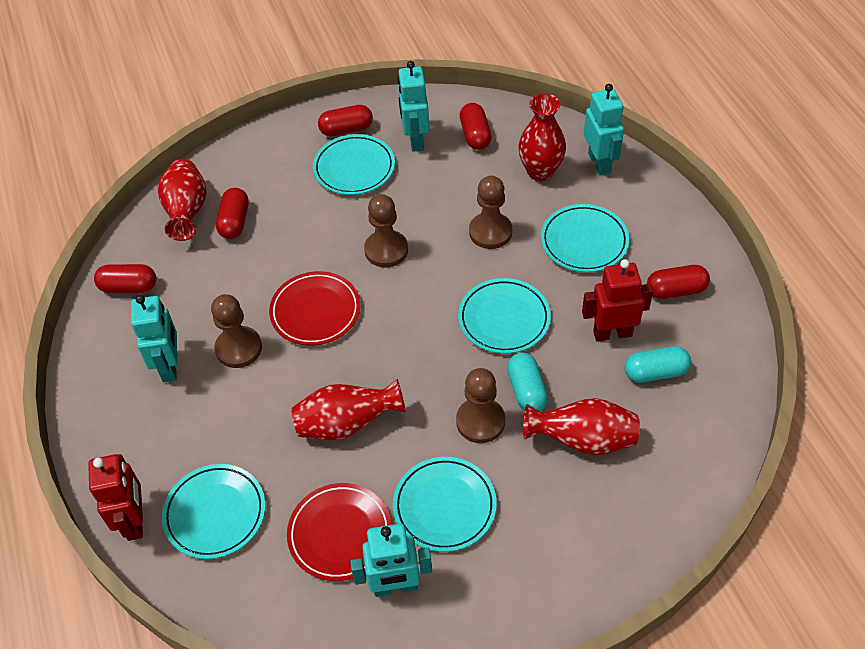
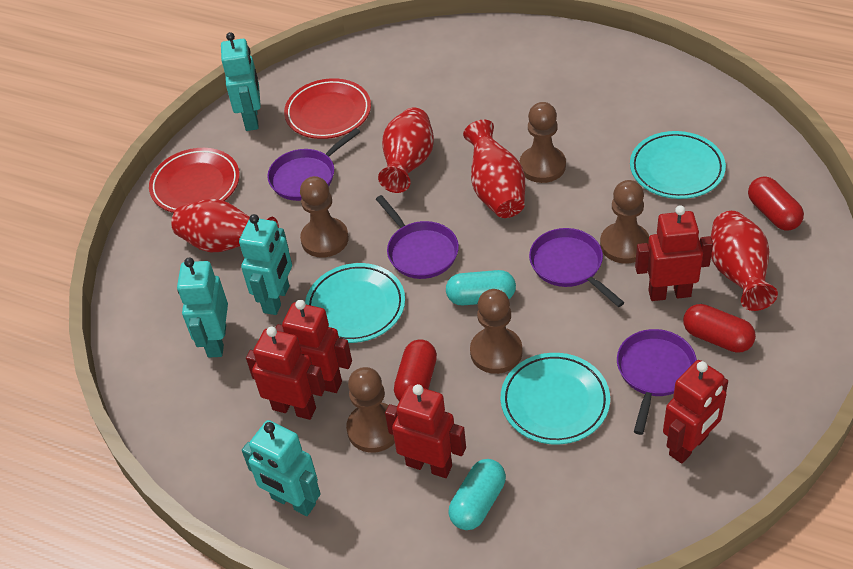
brown pawn: 4 -> 5
purple pan: 0 -> 4
red capsule: 5 -> 3
red robot: 2 -> 5
turquoise plate: 5 -> 3

